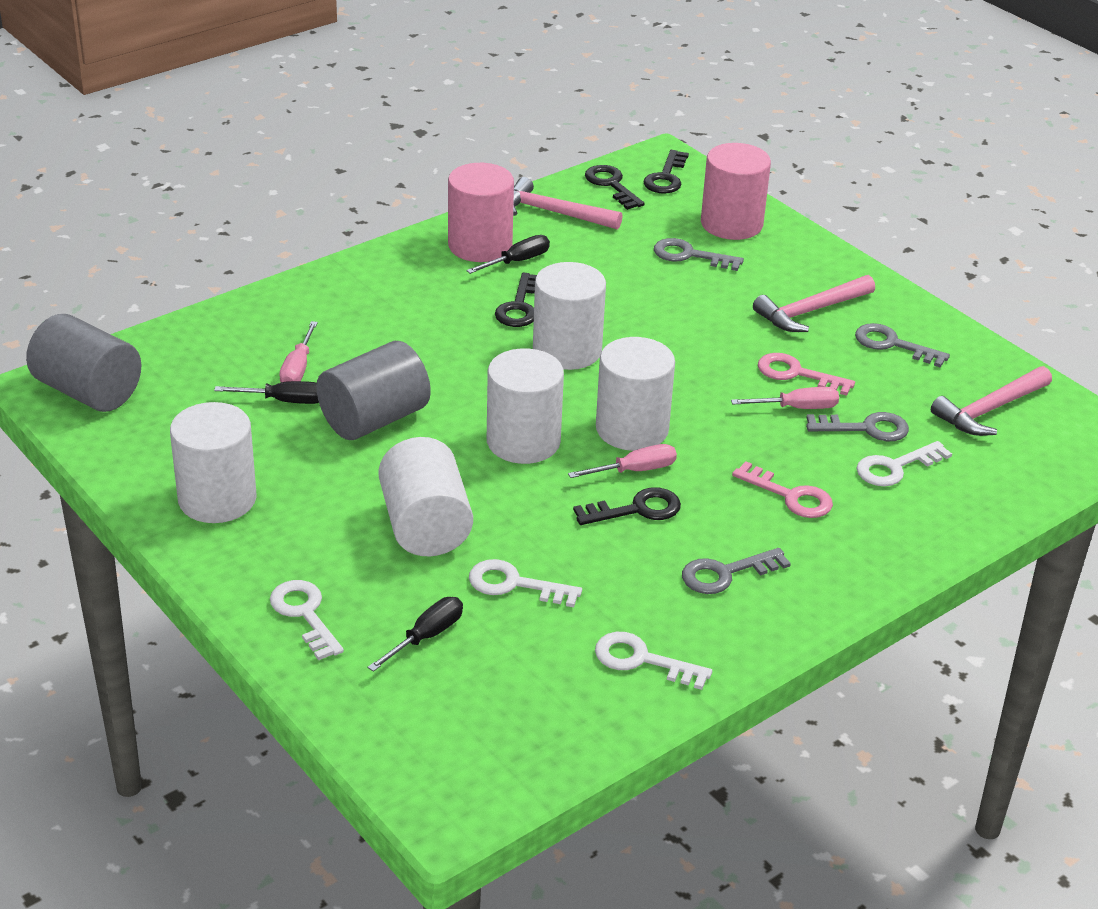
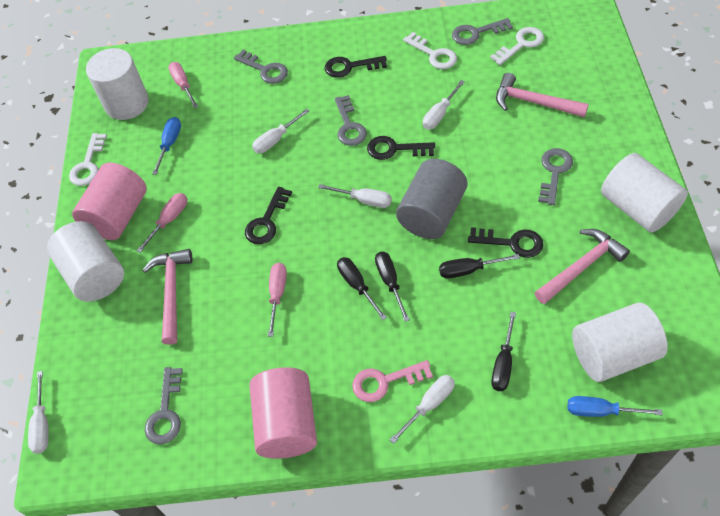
black screwdriver: 3 -> 4
blue screwdriver: 0 -> 2
grey cylinder: 2 -> 1
grey key: 4 -> 5
pink key: 2 -> 1
white cylinder: 5 -> 4
white key: 4 -> 3
white screwdriver: 0 -> 5

